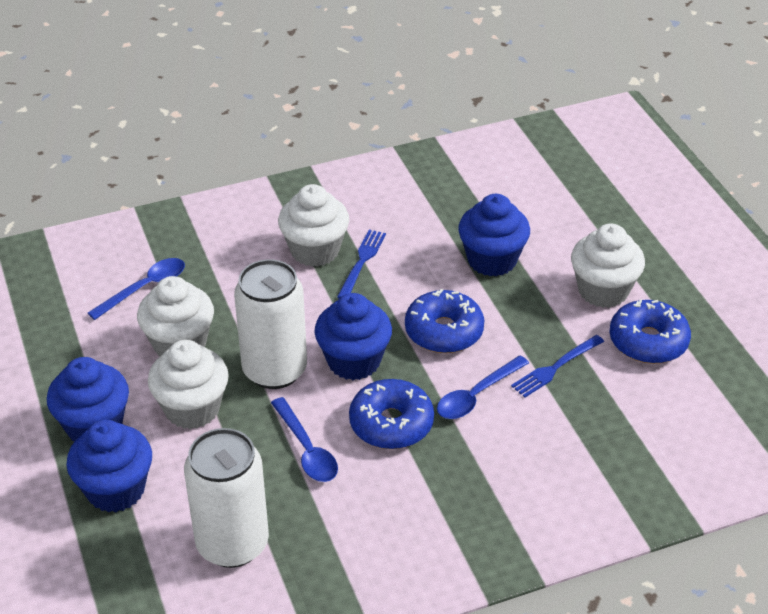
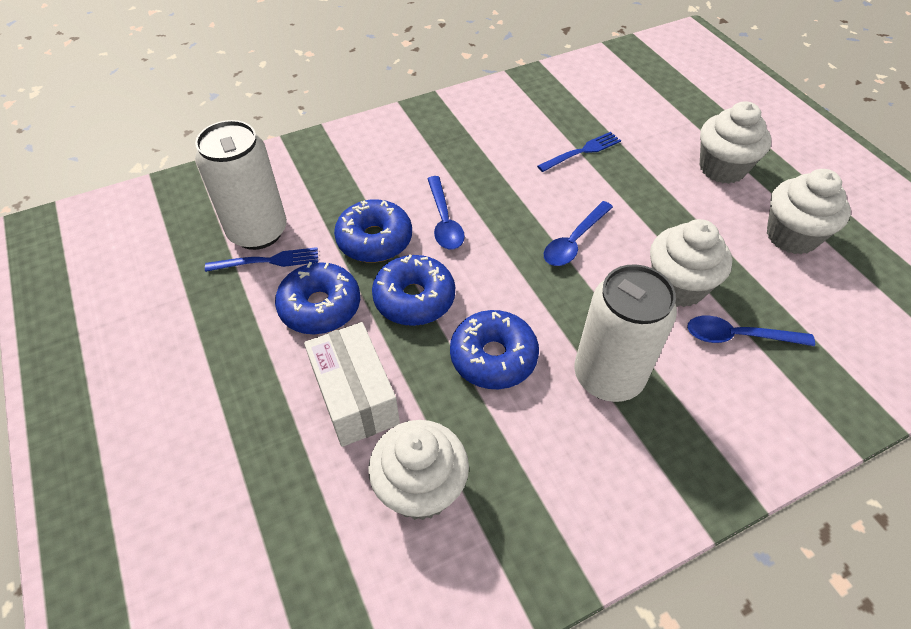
blue cupcake: 4 -> 0
blue donut: 3 -> 4
white box: 0 -> 1

